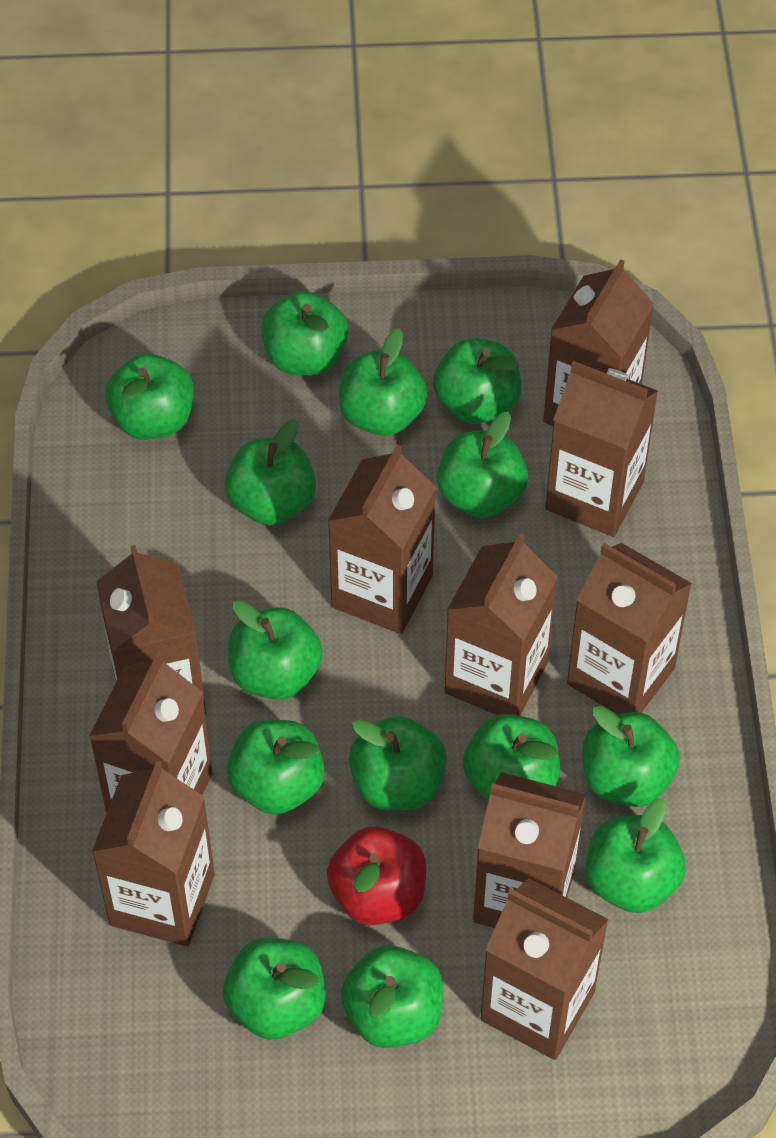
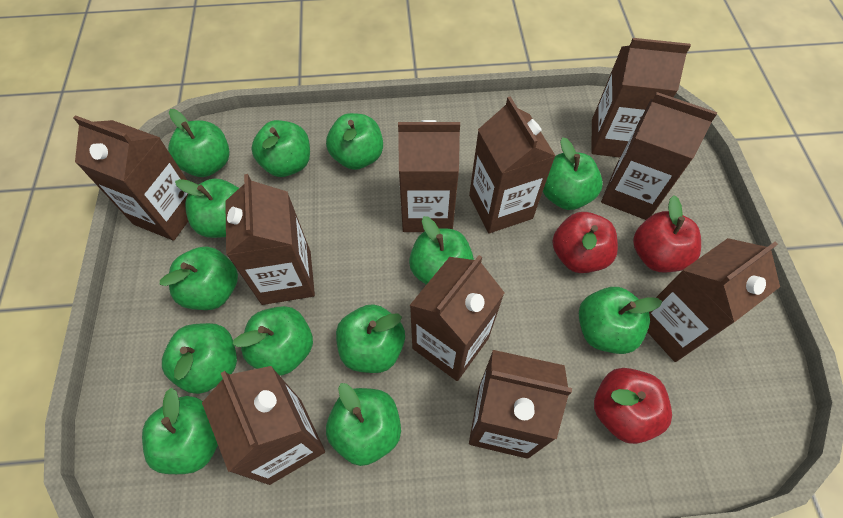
green apple: 14 -> 13
red apple: 1 -> 3

